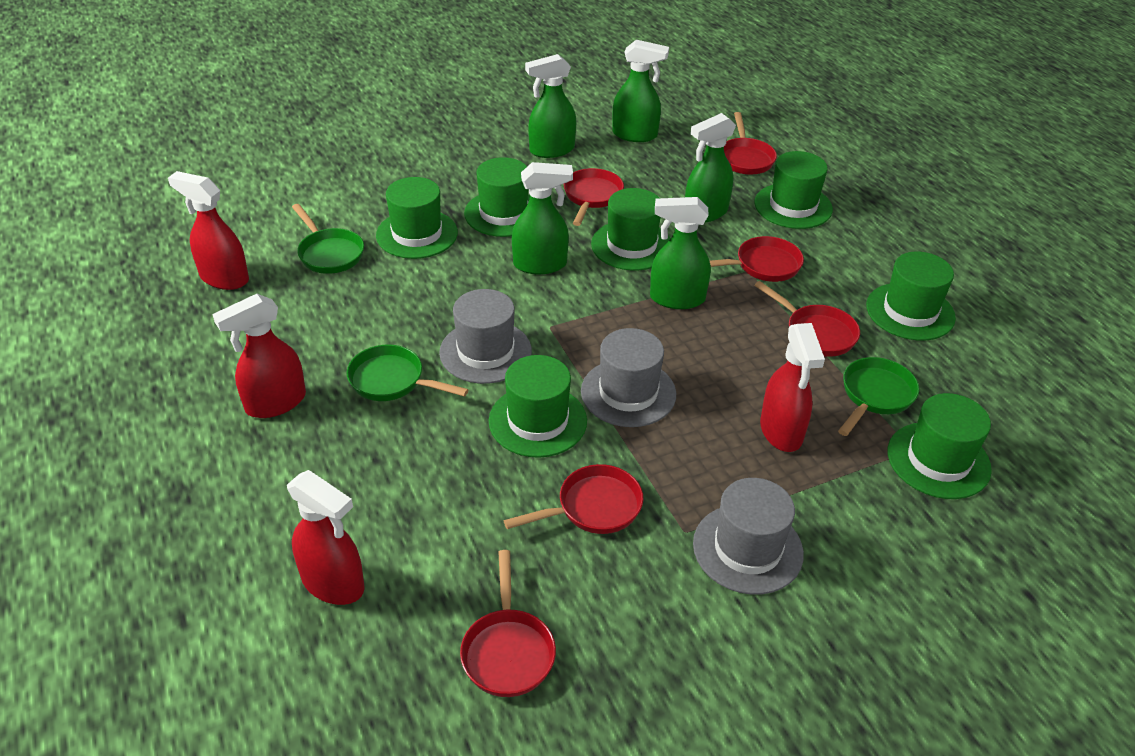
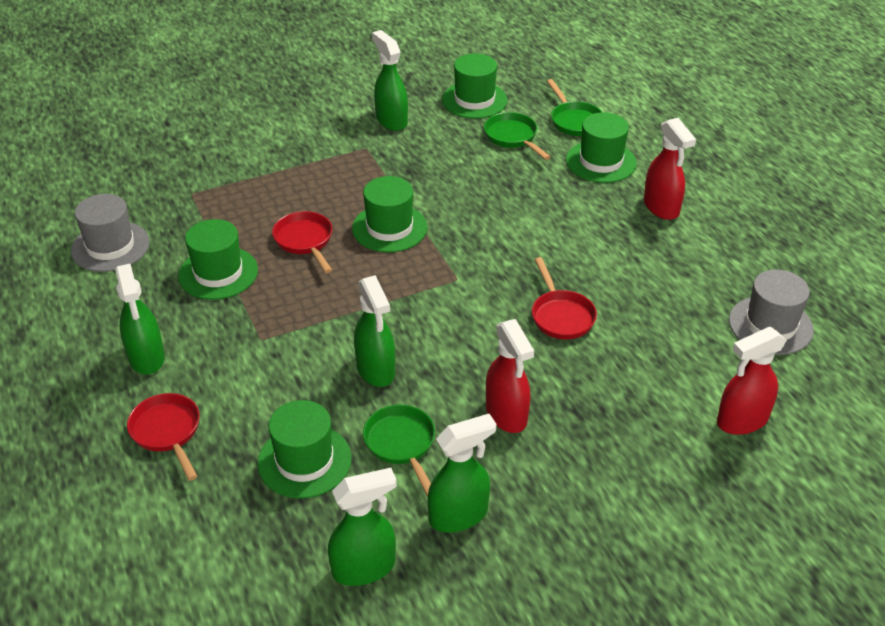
green hat: 7 -> 5
grey hat: 3 -> 2
red pan: 6 -> 3
red spray bottle: 4 -> 3

